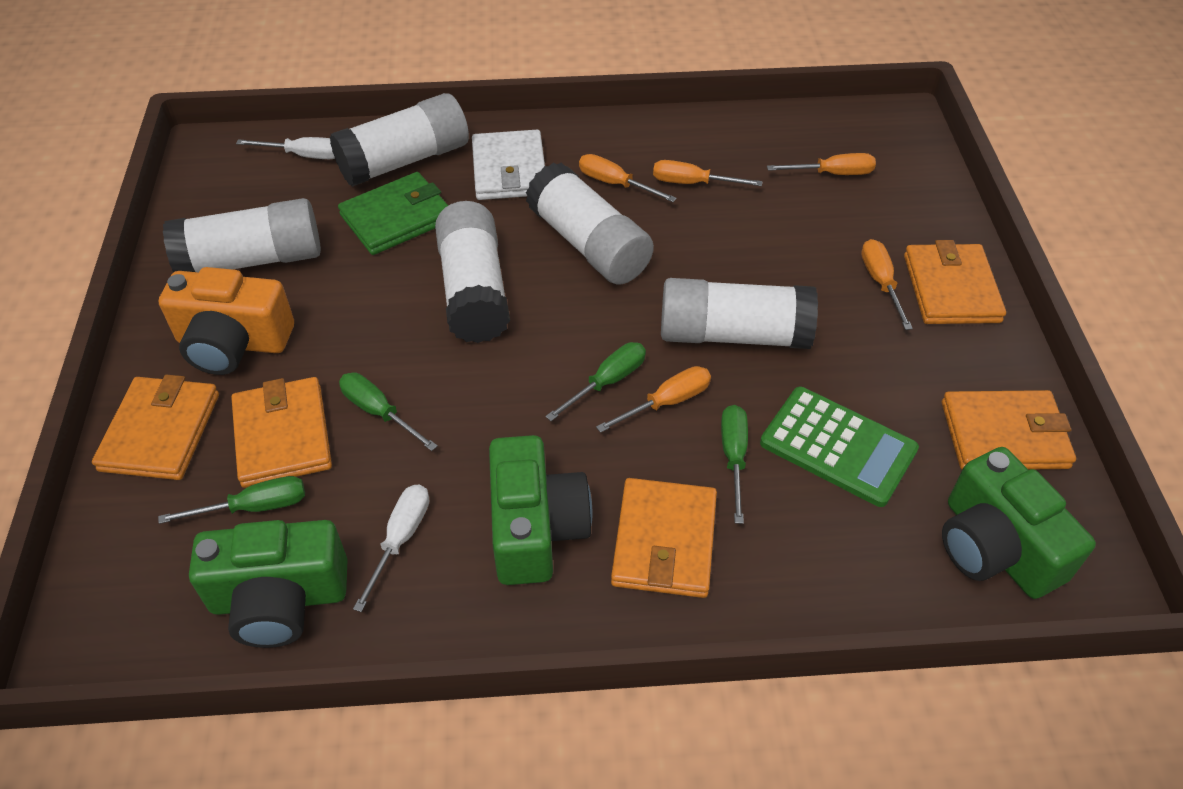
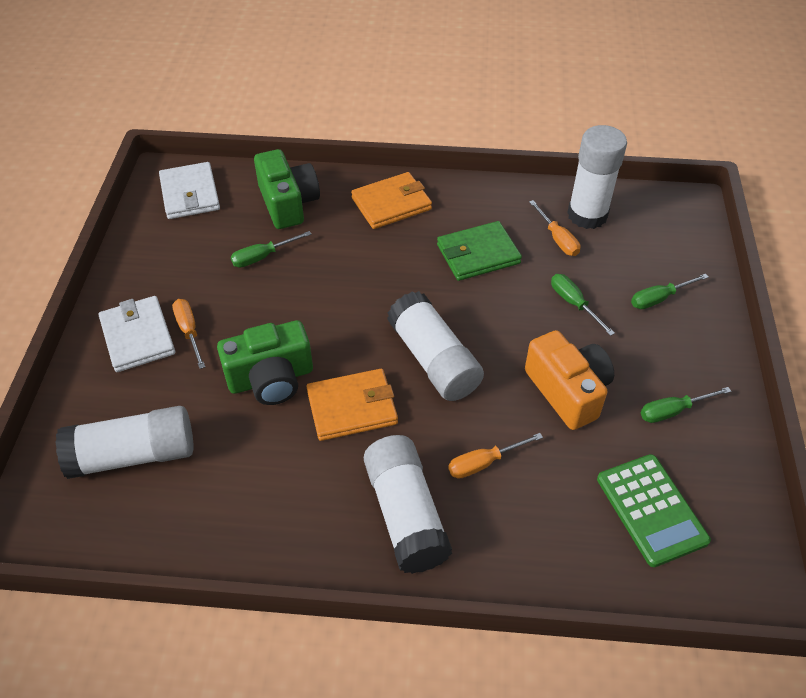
green camera: 3 -> 2
orange screwdriver: 5 -> 3
orange wallet: 5 -> 2
white glue stick: 5 -> 4
white screwdriver: 2 -> 0
white wallet: 1 -> 2

